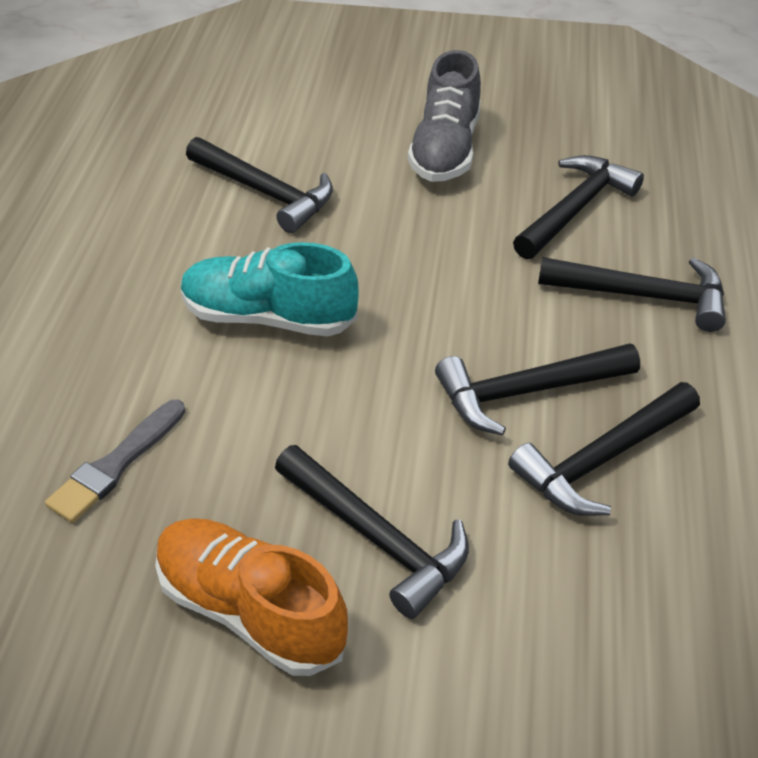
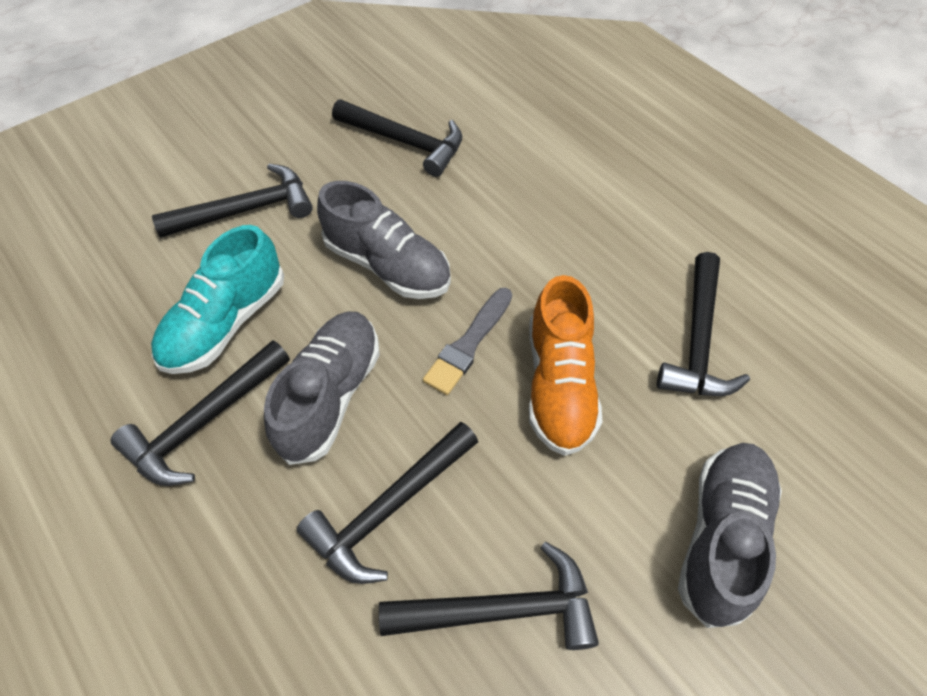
grey shoe: 1 -> 3

